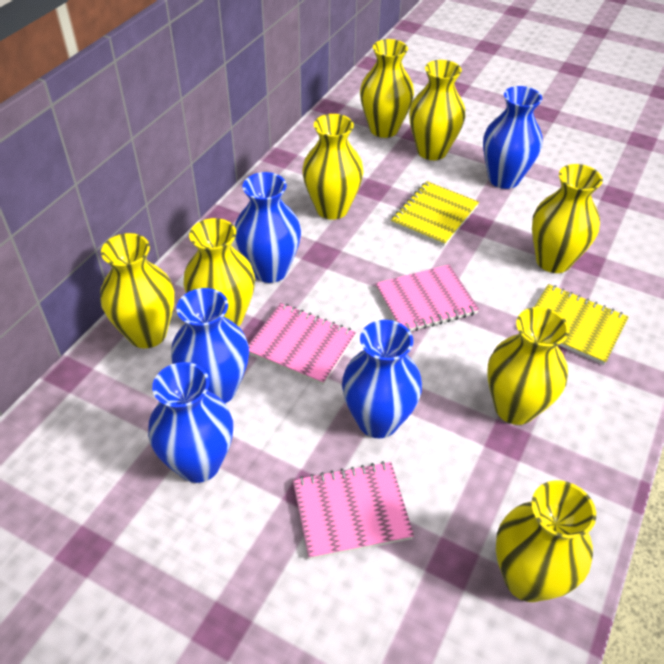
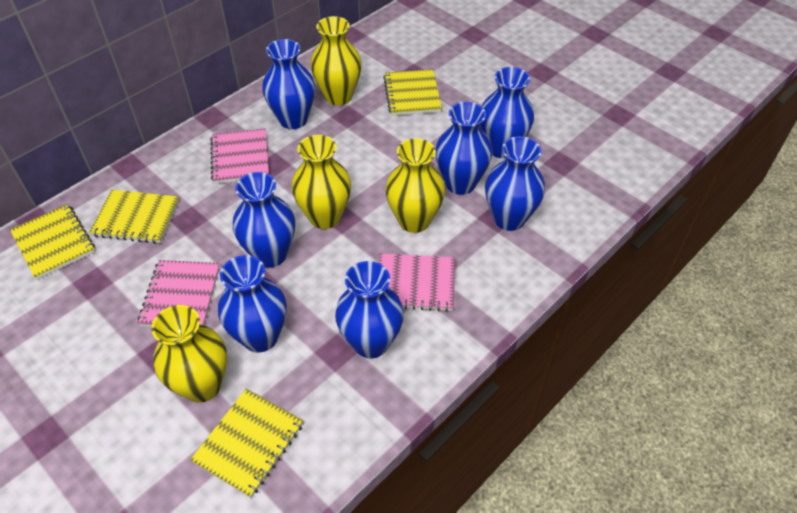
blue vase: 5 -> 7
yellow notebook: 2 -> 4
yellow vase: 8 -> 4

